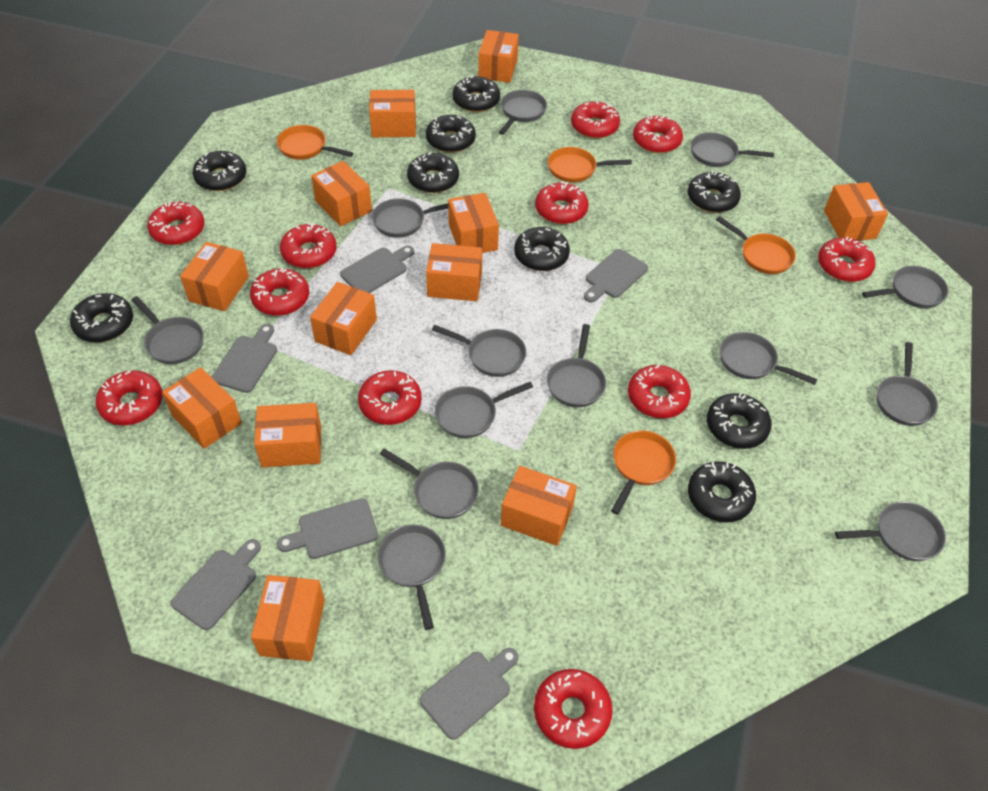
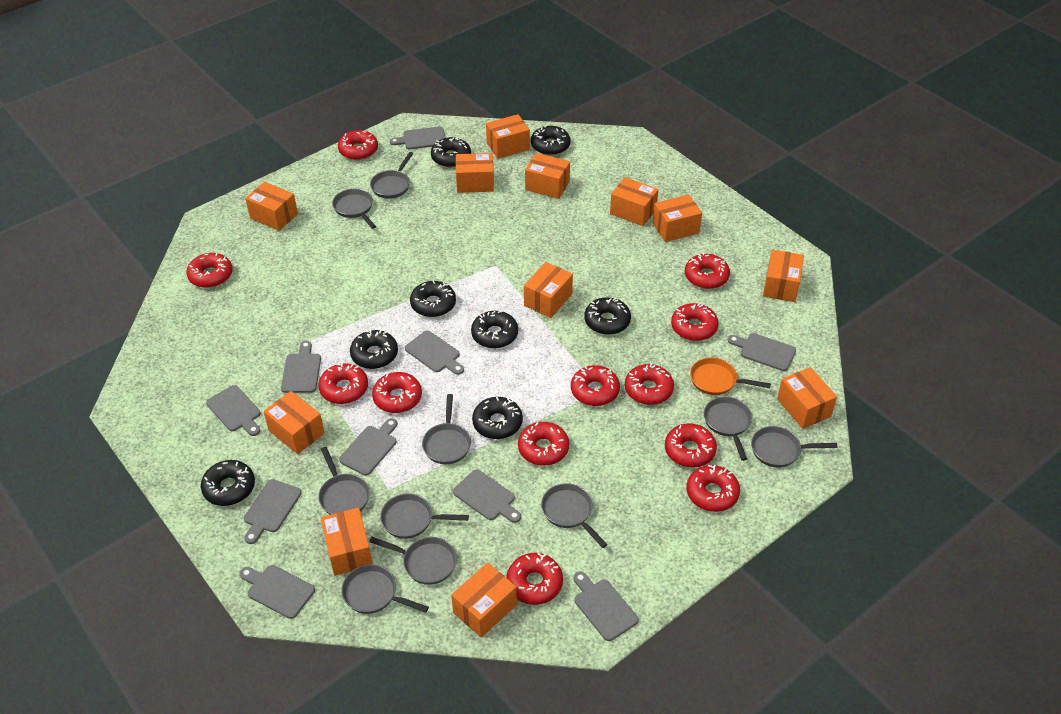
black donut: 9 -> 8
grey cutting board: 6 -> 10
grey pan: 13 -> 10
orange pan: 4 -> 1
red donut: 11 -> 12

